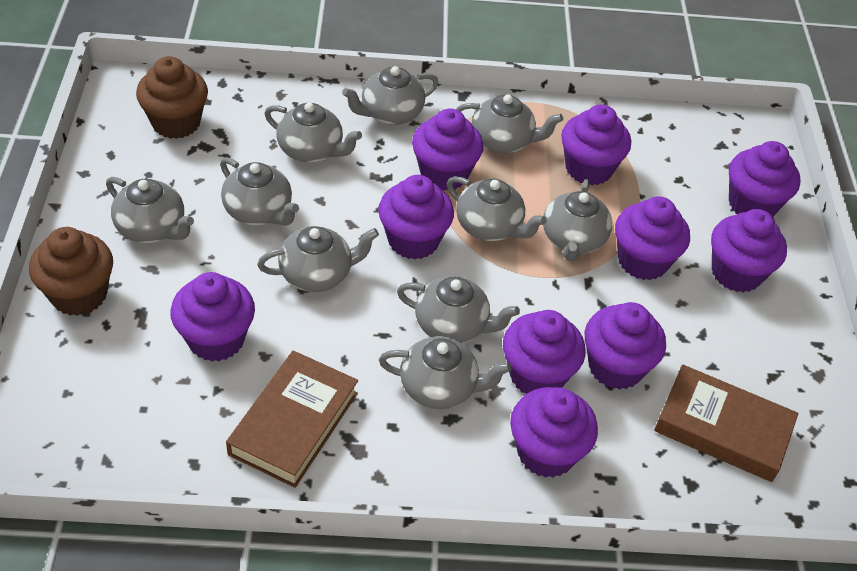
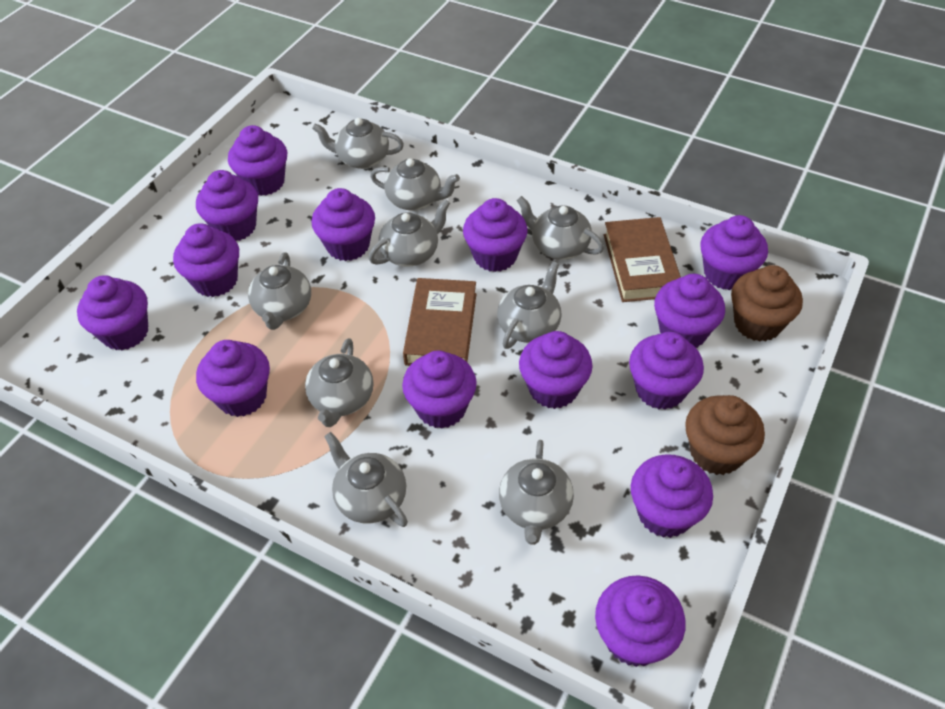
grey teapot: 10 -> 9
purple cupcake: 10 -> 14

